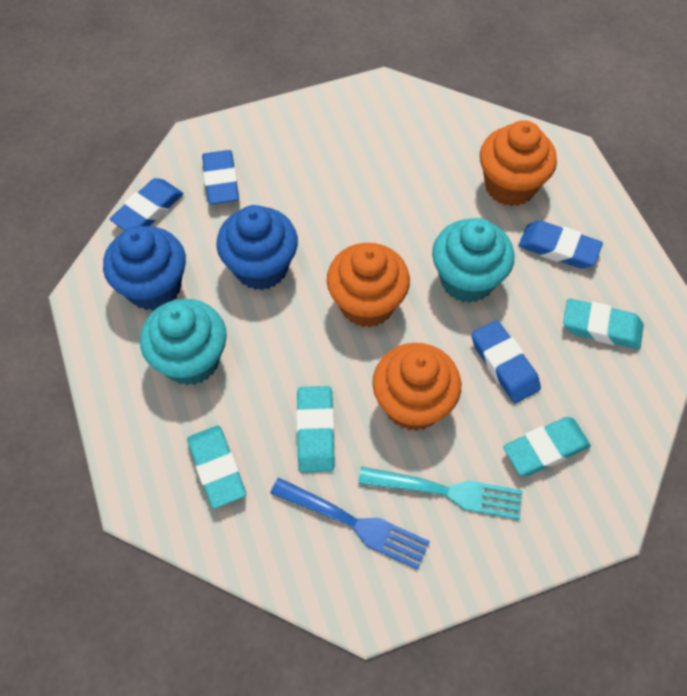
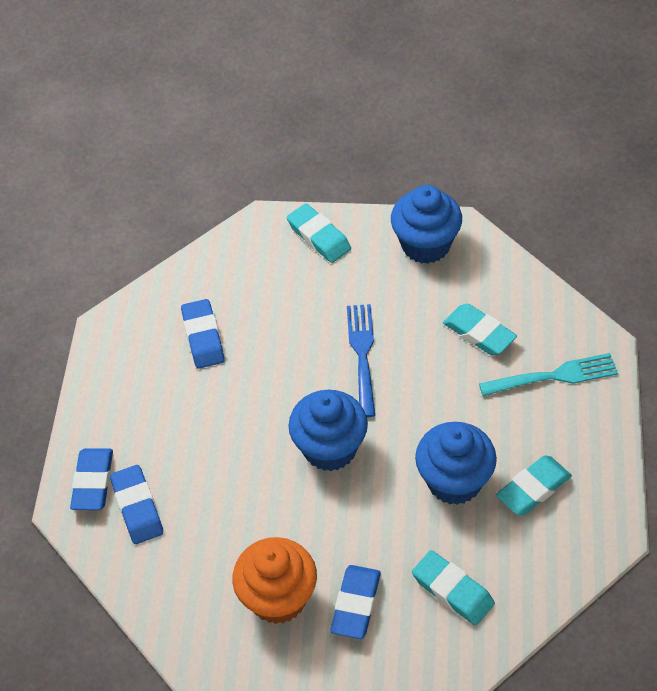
blue cupcake: 2 -> 3
orange cupcake: 3 -> 1
turquoise cupcake: 2 -> 0

